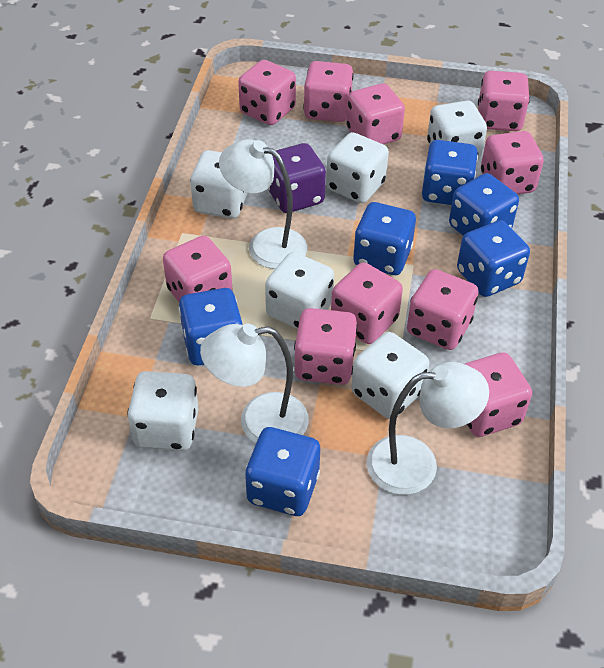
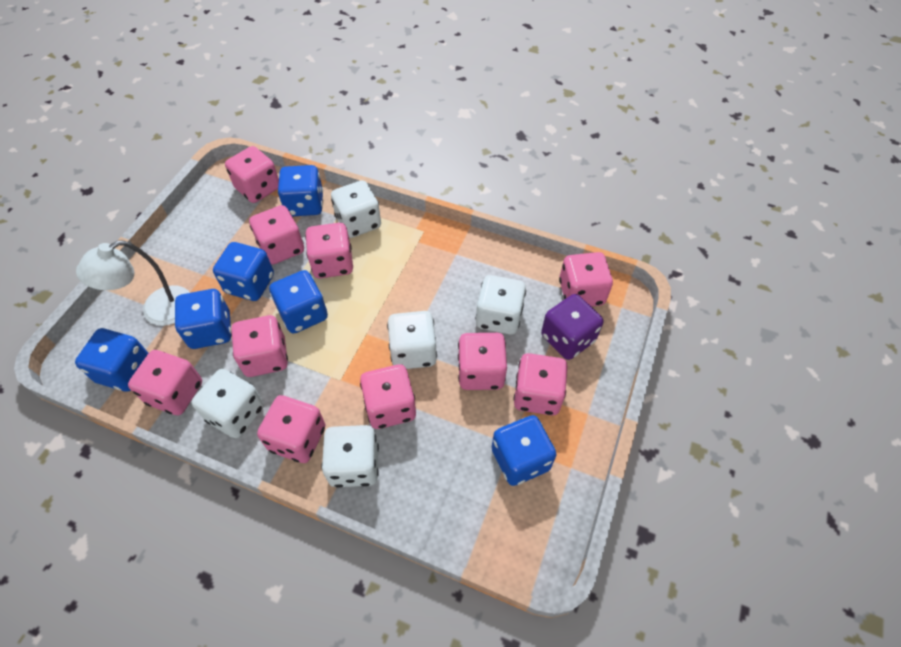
white dice: 6 -> 5
white lamp: 3 -> 1

